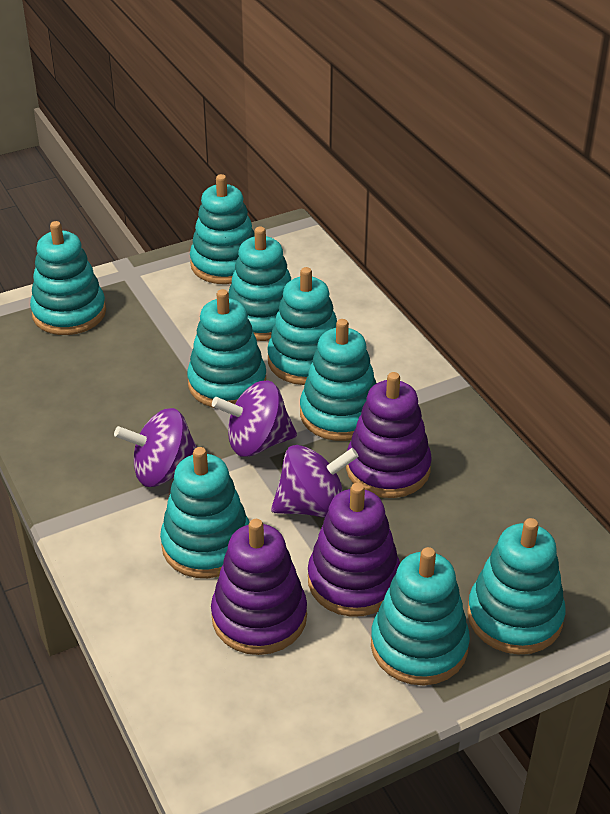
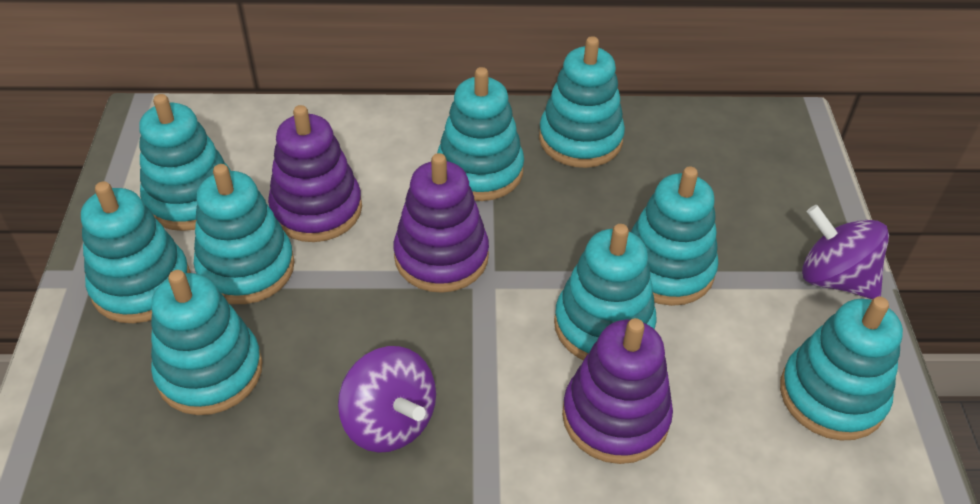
purple spinning top: 3 -> 2

